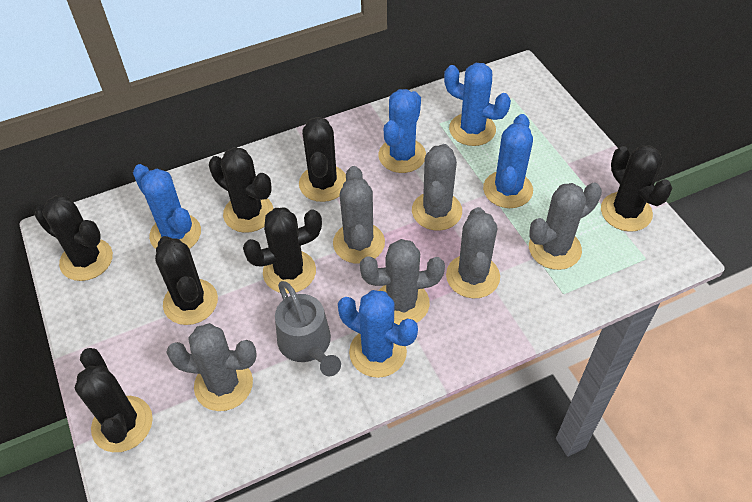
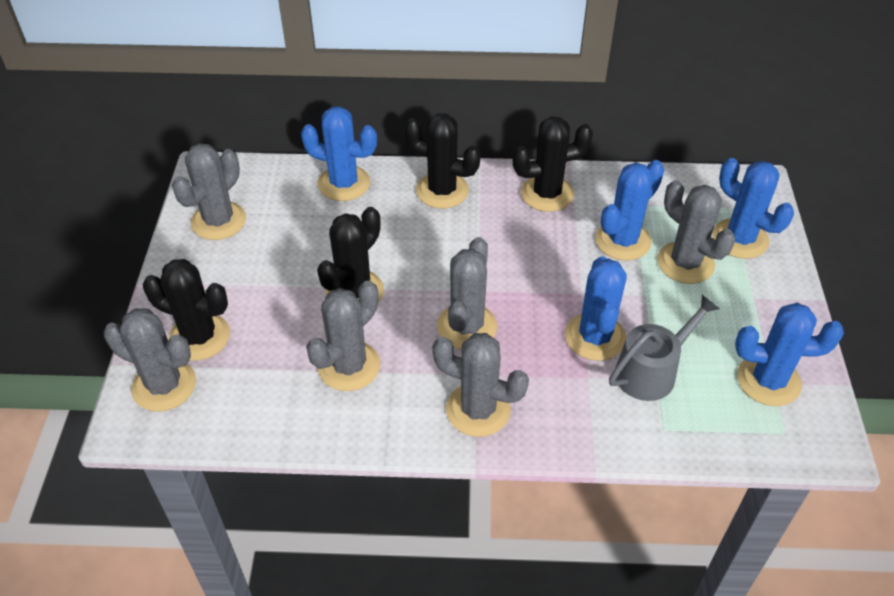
black cactus: 7 -> 4

